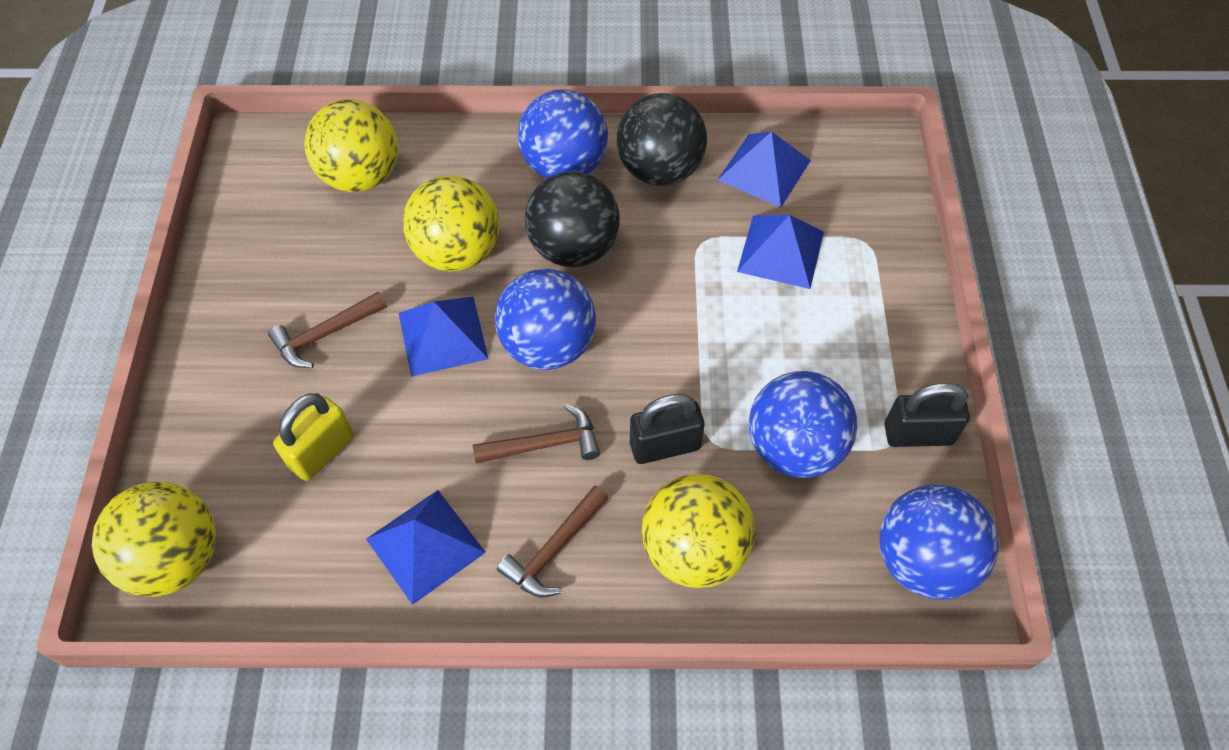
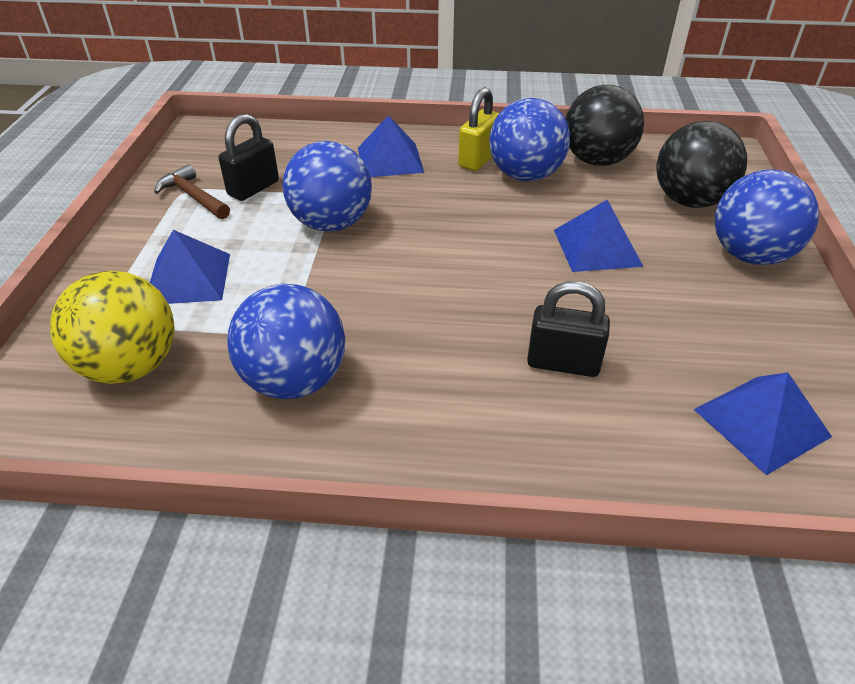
brown hammer: 3 -> 1
yellow ball: 4 -> 1

